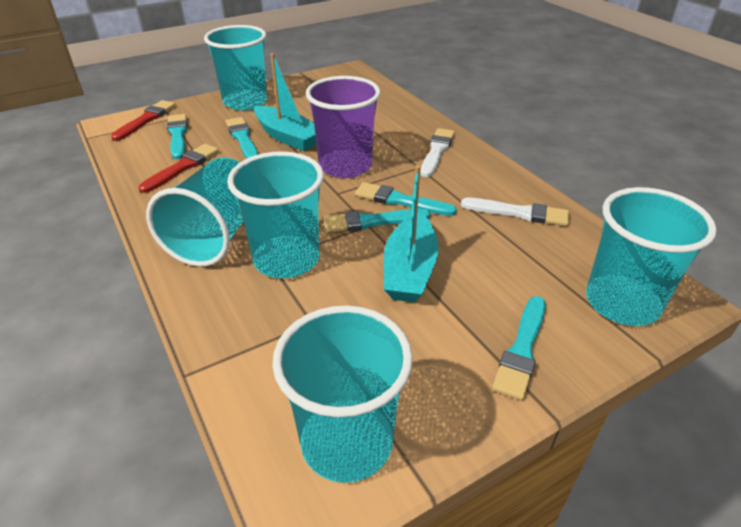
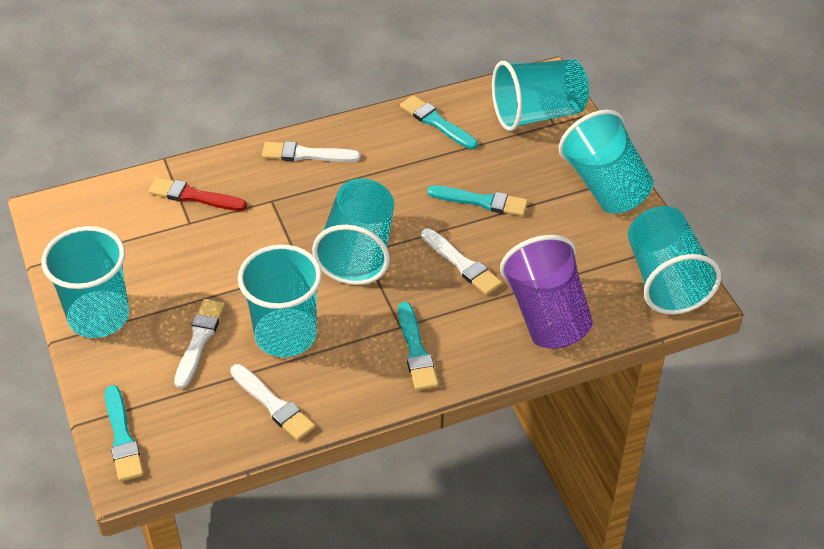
red brush: 2 -> 1
turquoise boat: 2 -> 0
turquoise brush: 5 -> 4
turquoise cup: 5 -> 6
white brush: 2 -> 4

